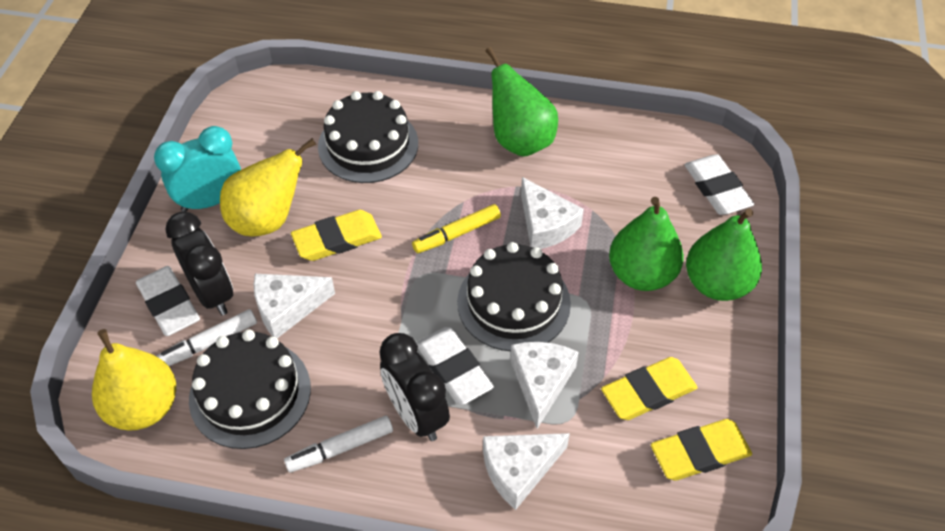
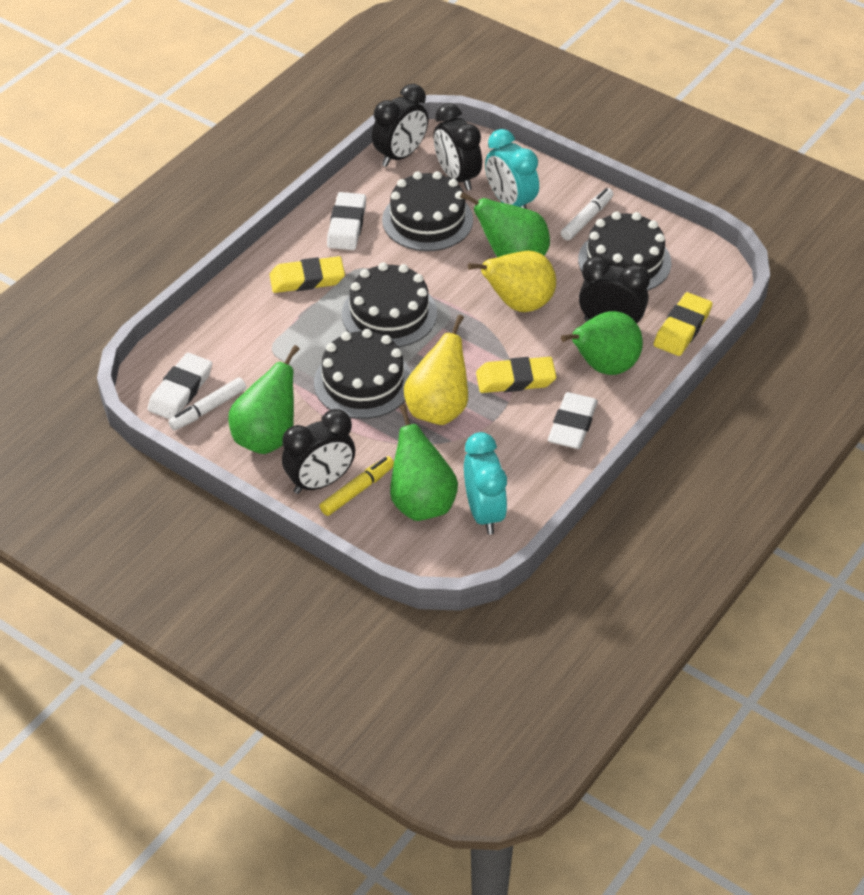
black cake: 3 -> 4
black clock: 2 -> 4
green pear: 3 -> 4
turquoise clock: 1 -> 2
white cheese: 4 -> 0

